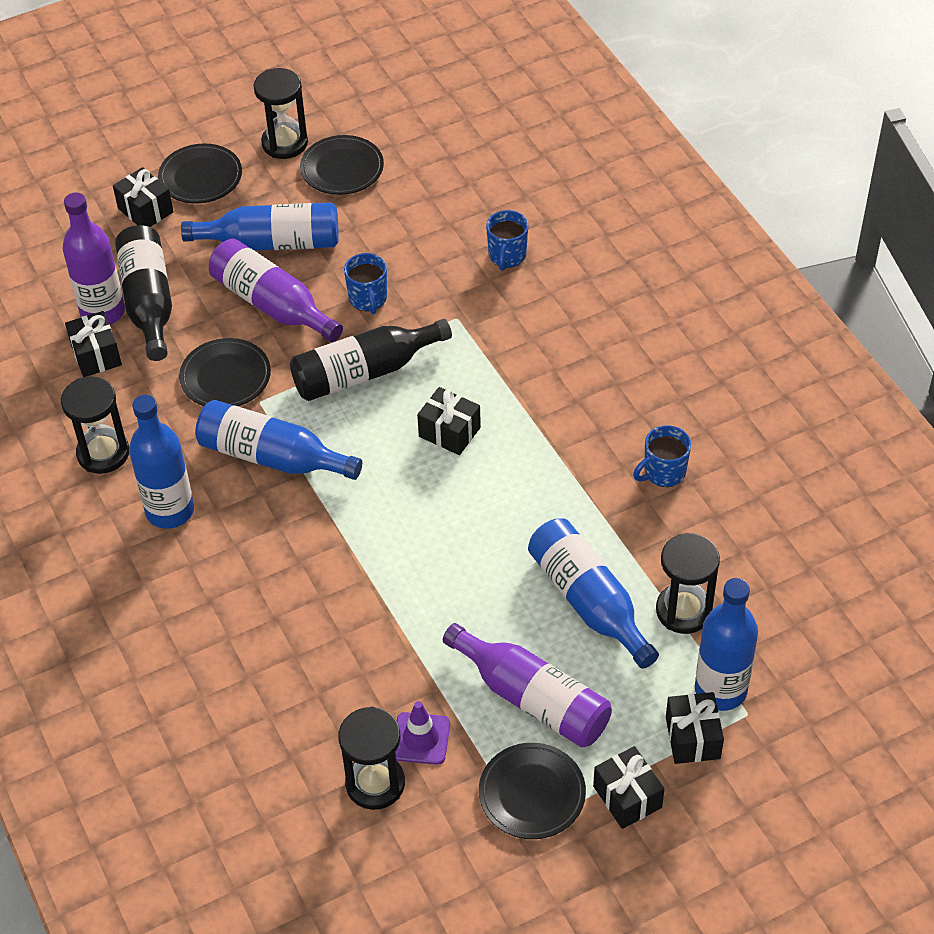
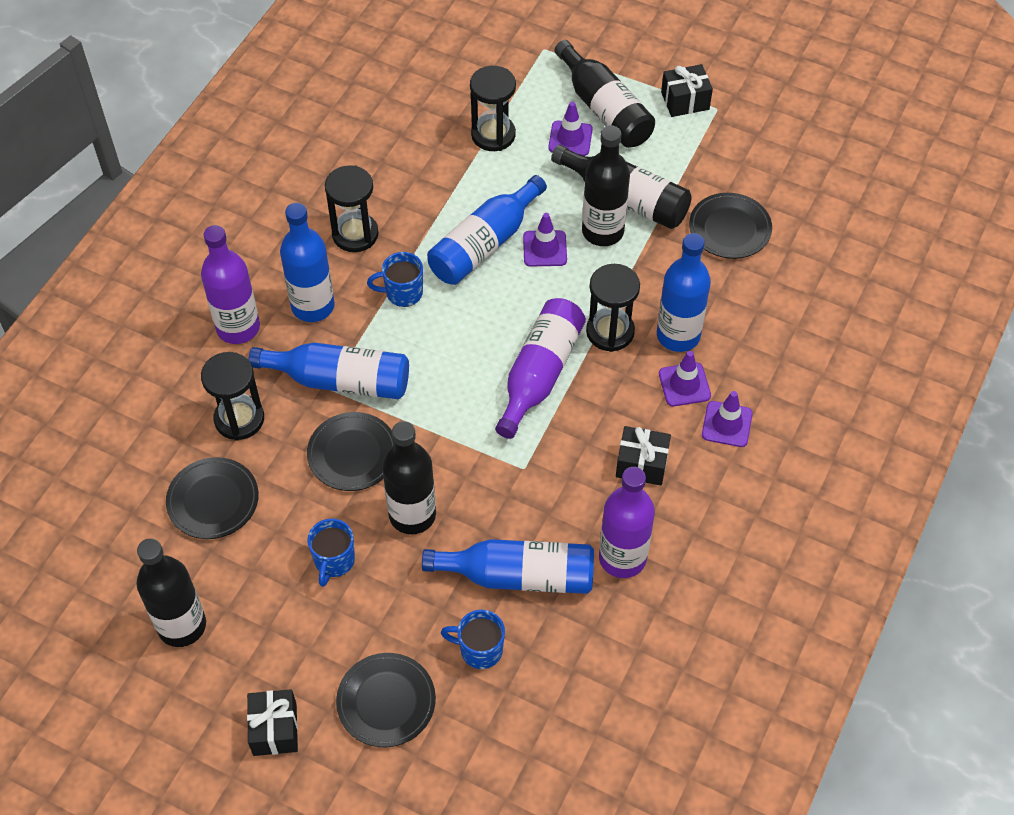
black bottle: 2 -> 5
black gift: 5 -> 3
purple traffic cone: 1 -> 4

